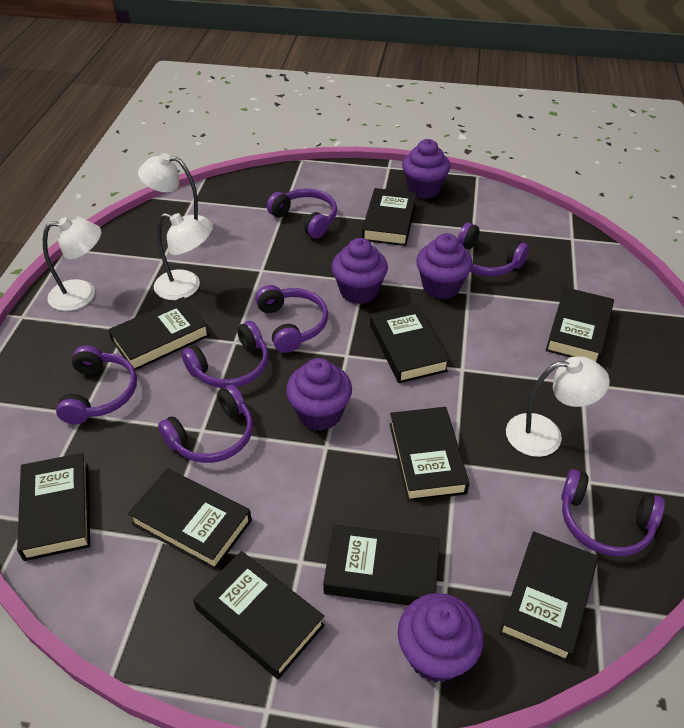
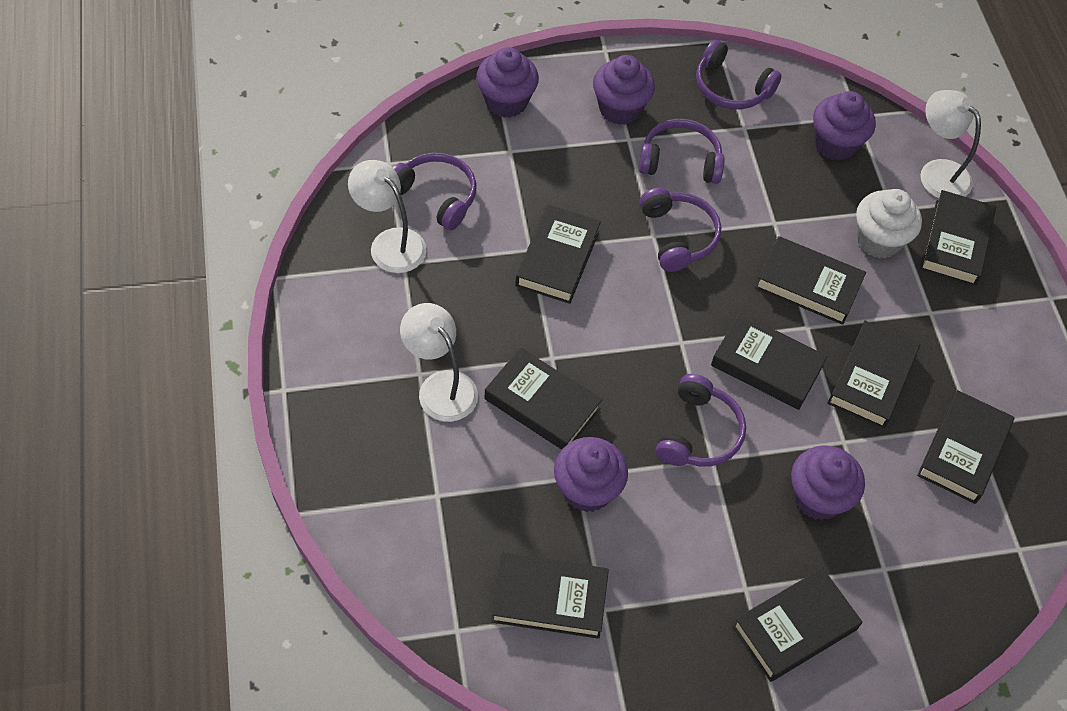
black book: 10 -> 9
purple headphones: 7 -> 5
white cupcake: 0 -> 1
white lamp: 4 -> 3

